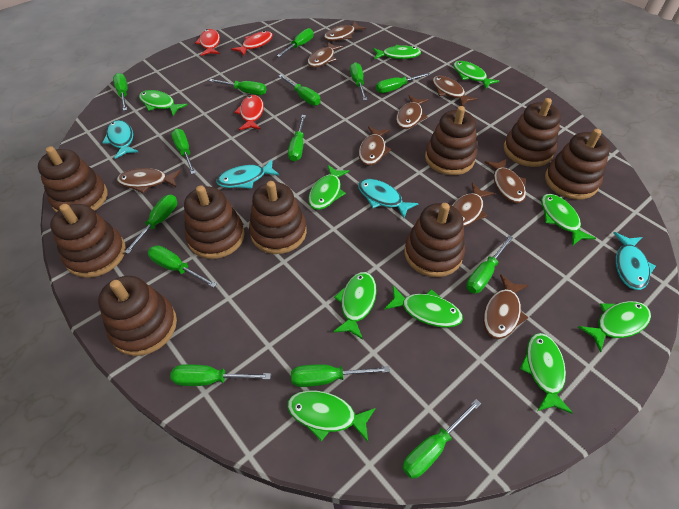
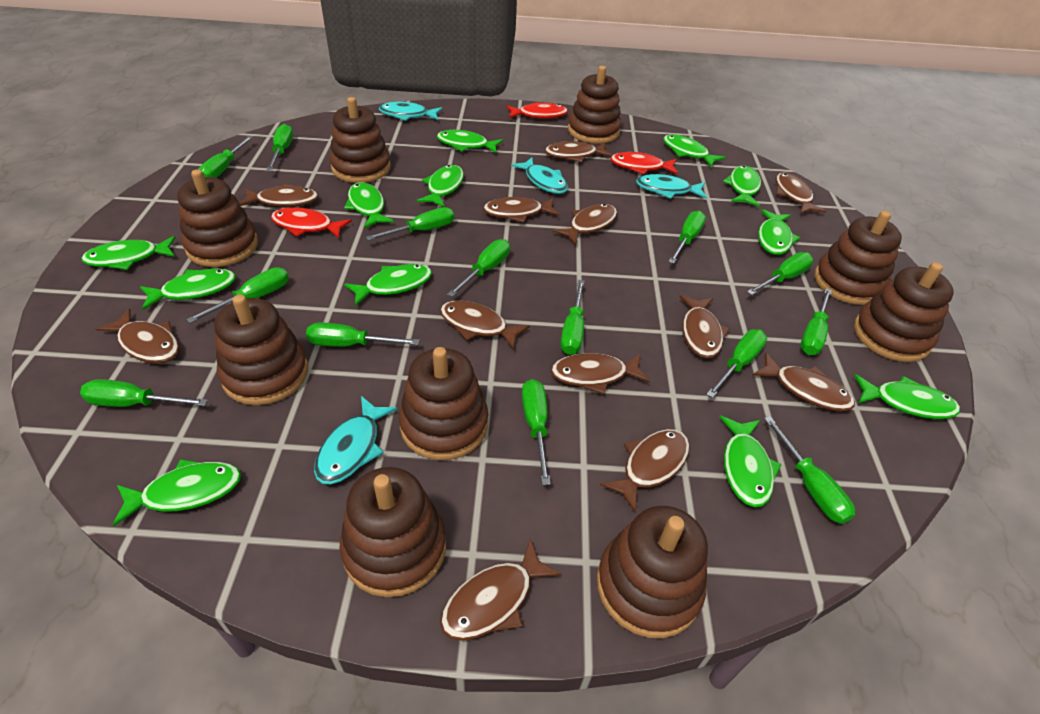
brown fish: 9 -> 12
green fish: 10 -> 12

